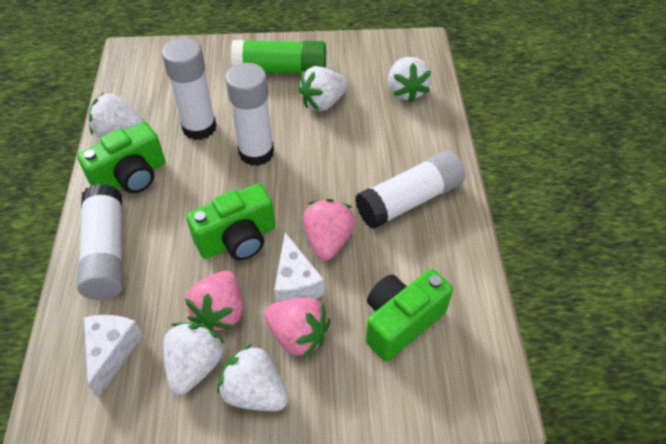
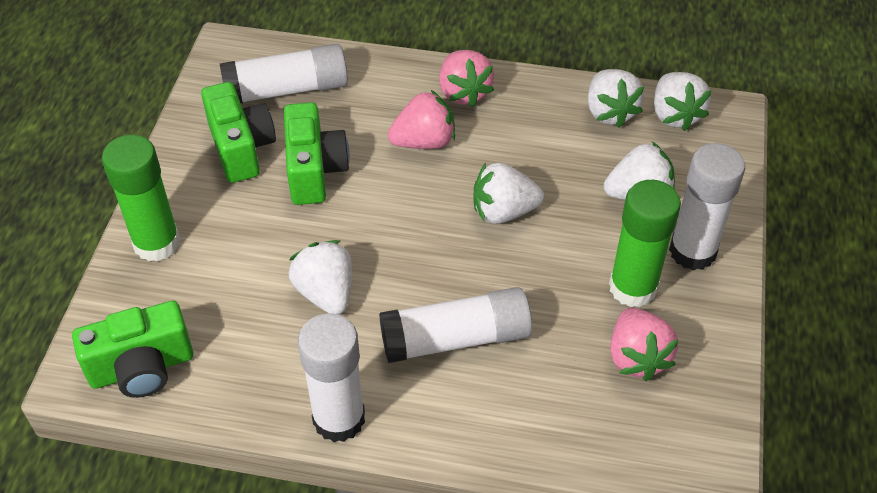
green glue stick: 1 -> 2
white cheese: 2 -> 0

